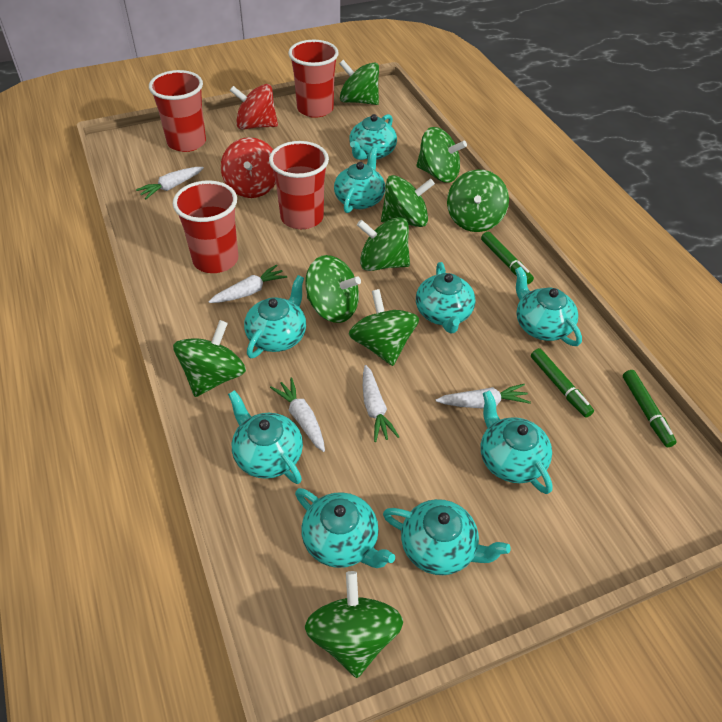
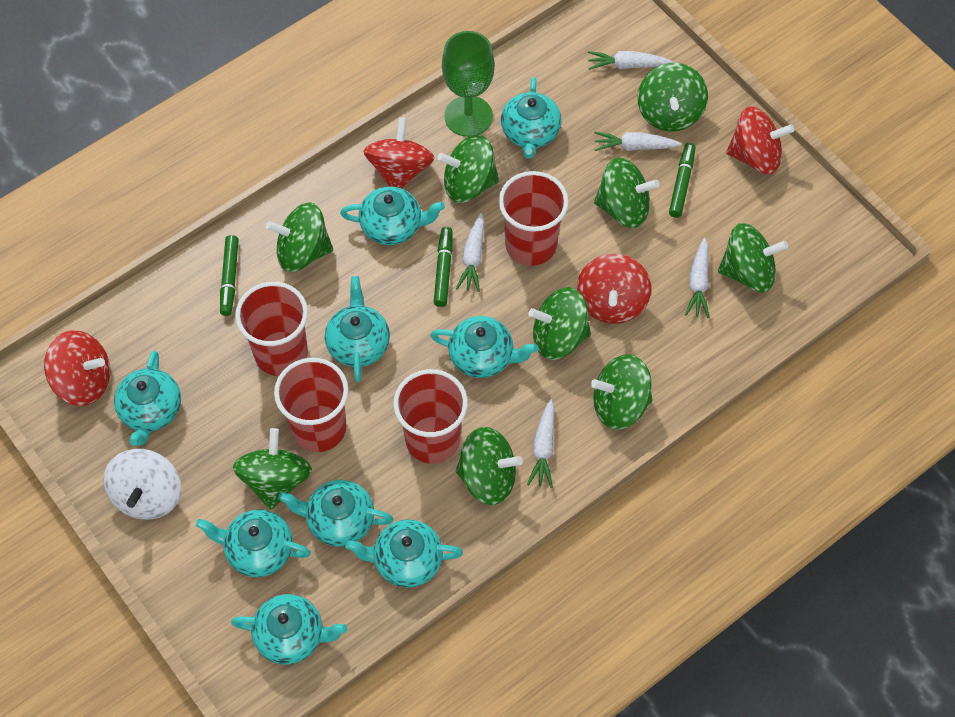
green goblet: 0 -> 1
red spinning top: 2 -> 4
white spinning top: 0 -> 1

